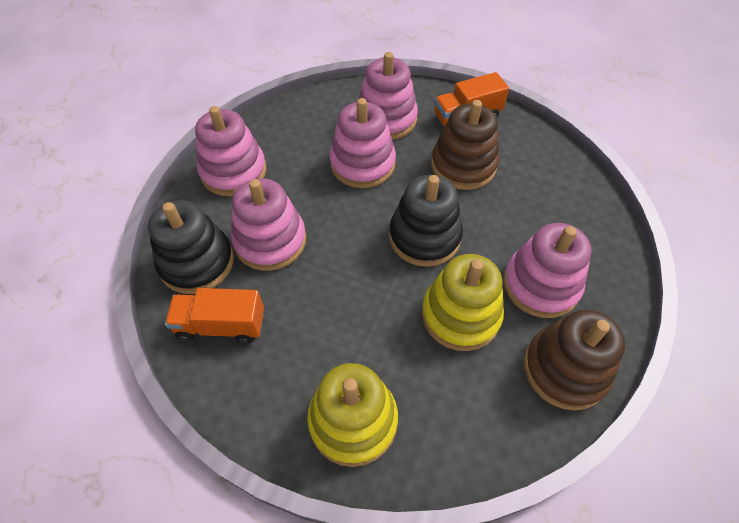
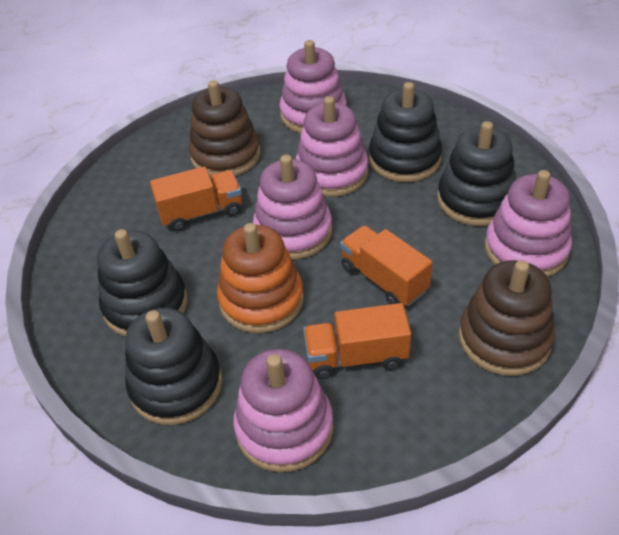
black stacking toy: 2 -> 4
orange stacking toy: 0 -> 1
orange truck: 2 -> 3
yellow stacking toy: 2 -> 0

